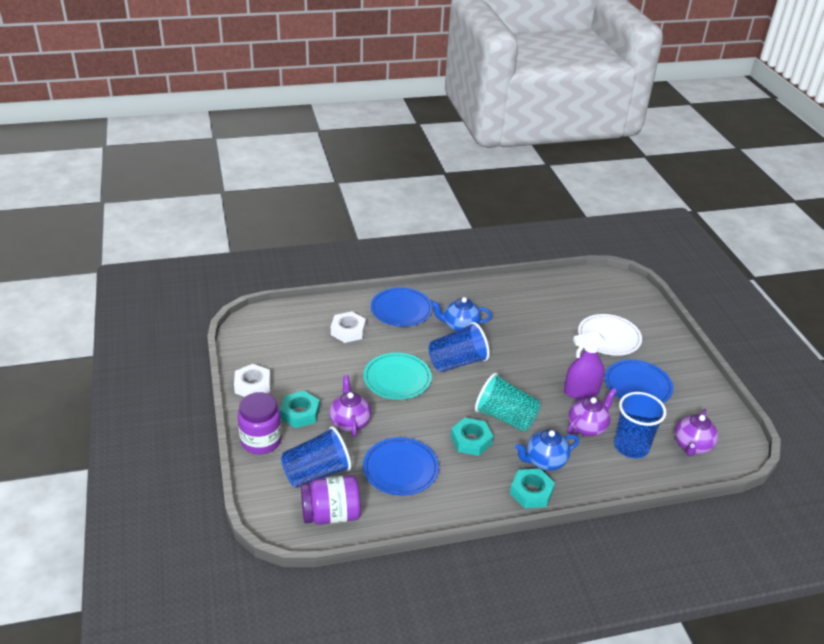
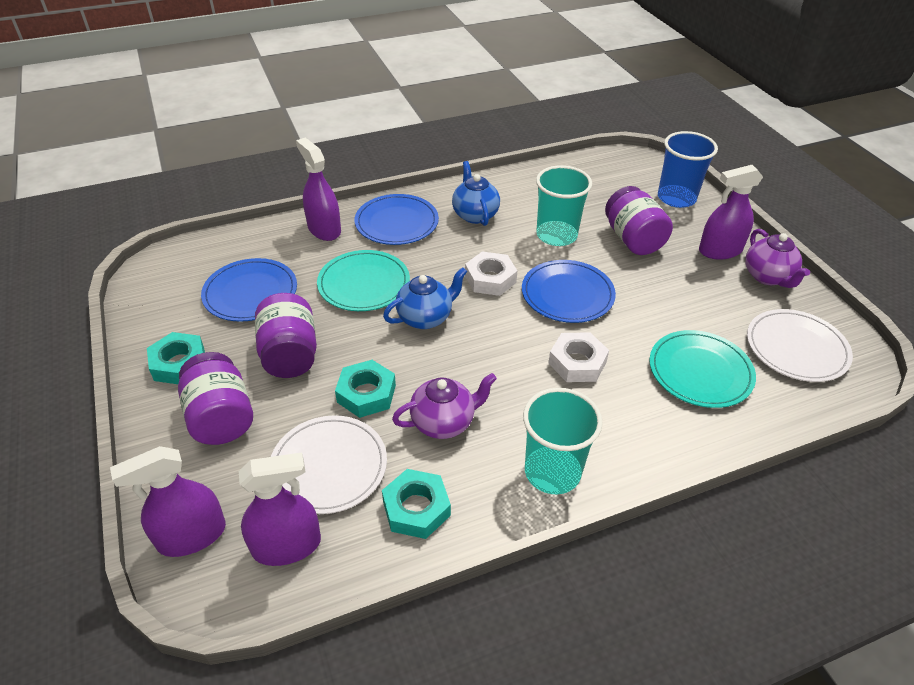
blue cup: 3 -> 1
purple jar: 2 -> 3
purple spray bottle: 1 -> 4
purple teapot: 3 -> 2
turquoise cup: 1 -> 2
turquoise plate: 1 -> 2
white plate: 1 -> 2

